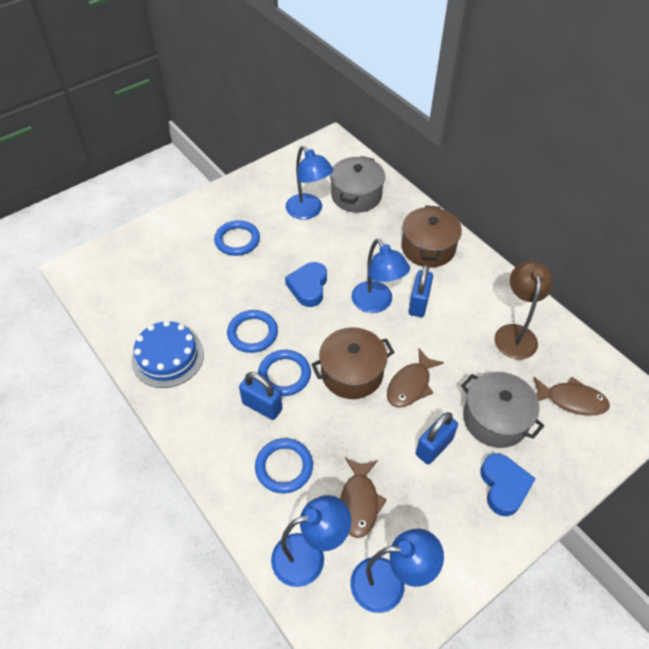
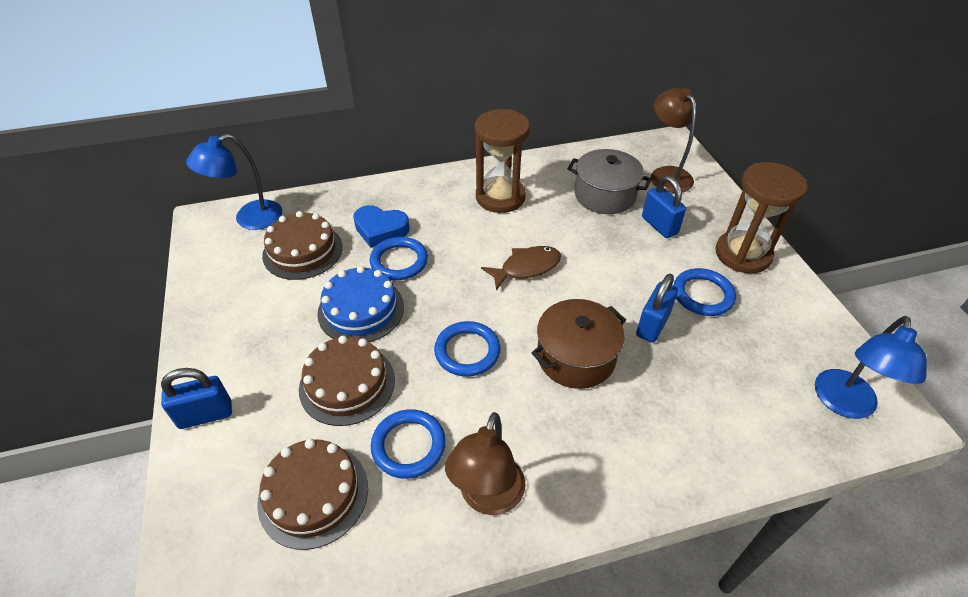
blue heart: 2 -> 1
blue lamp: 4 -> 2
brown cake: 0 -> 3
brown fish: 3 -> 1
brown hourglass: 0 -> 2
brown lamp: 1 -> 2
brown pot: 2 -> 1
grey pot: 2 -> 1

